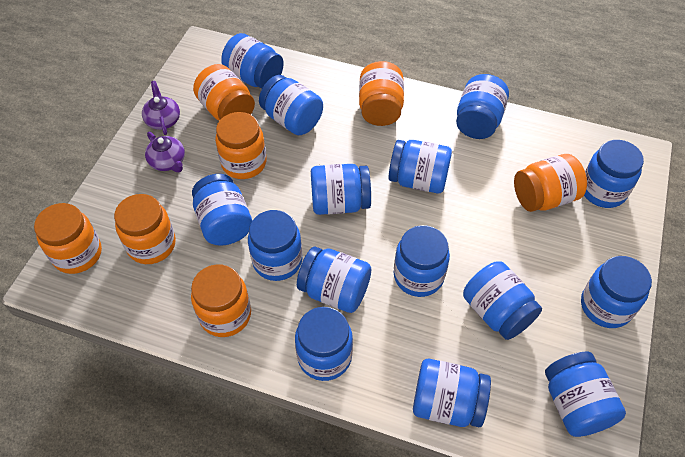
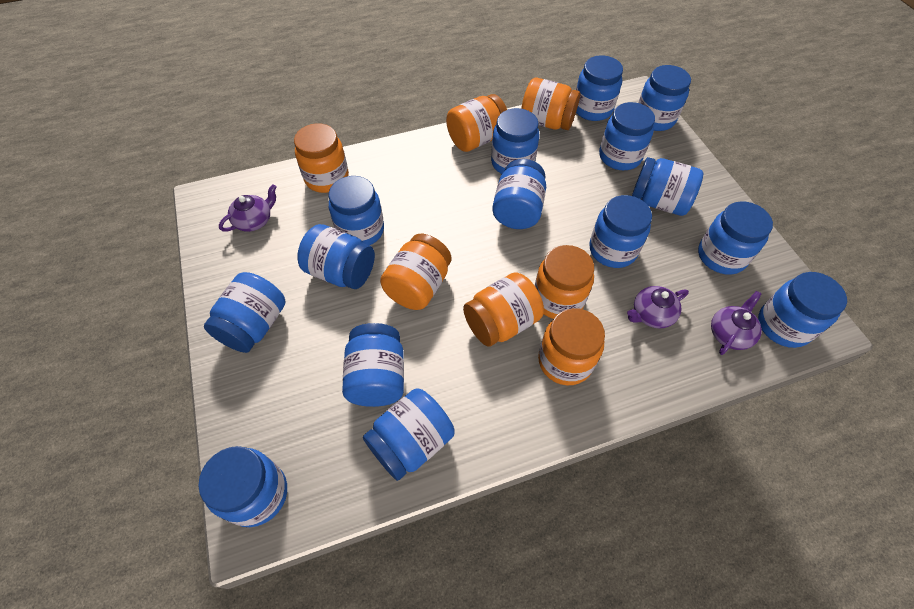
purple teapot: 2 -> 3

